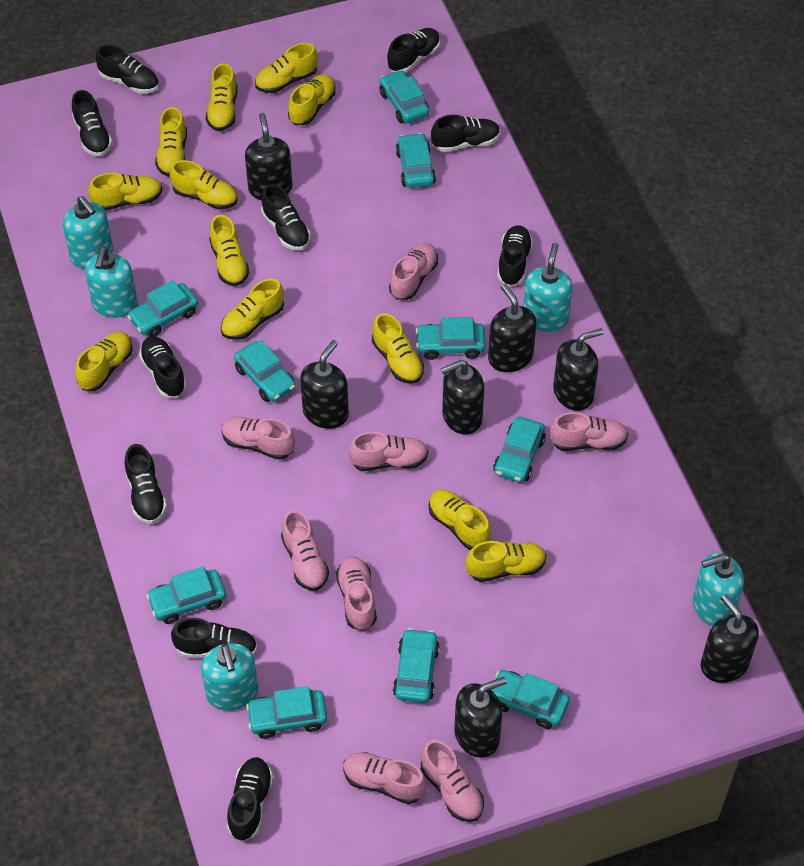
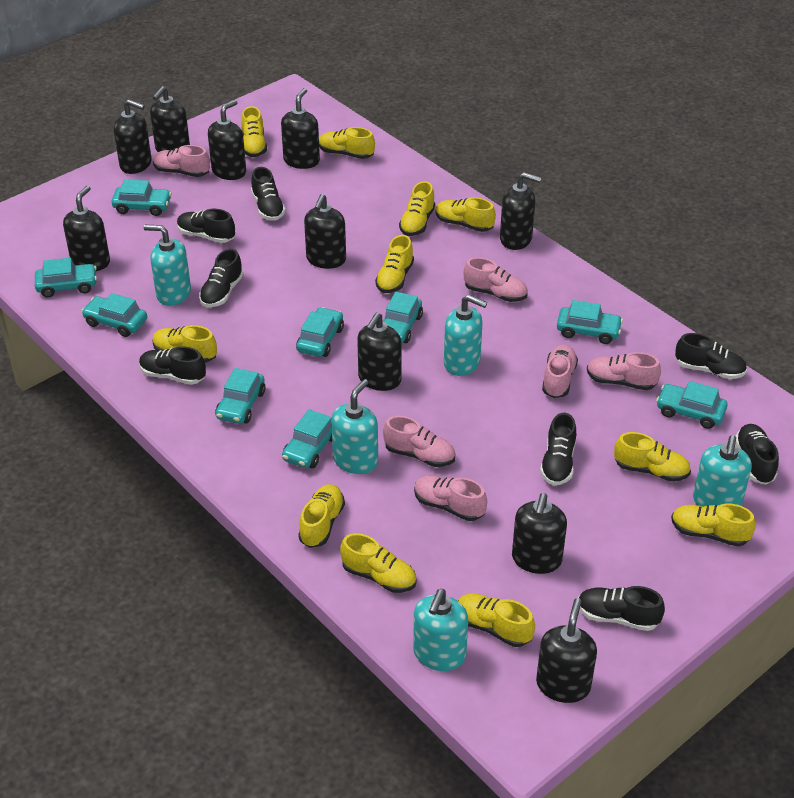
black shoe: 10 -> 8
black soap dispenser: 7 -> 10
pink shoe: 8 -> 6
turquoise car: 10 -> 9
yellow shoe: 12 -> 11

